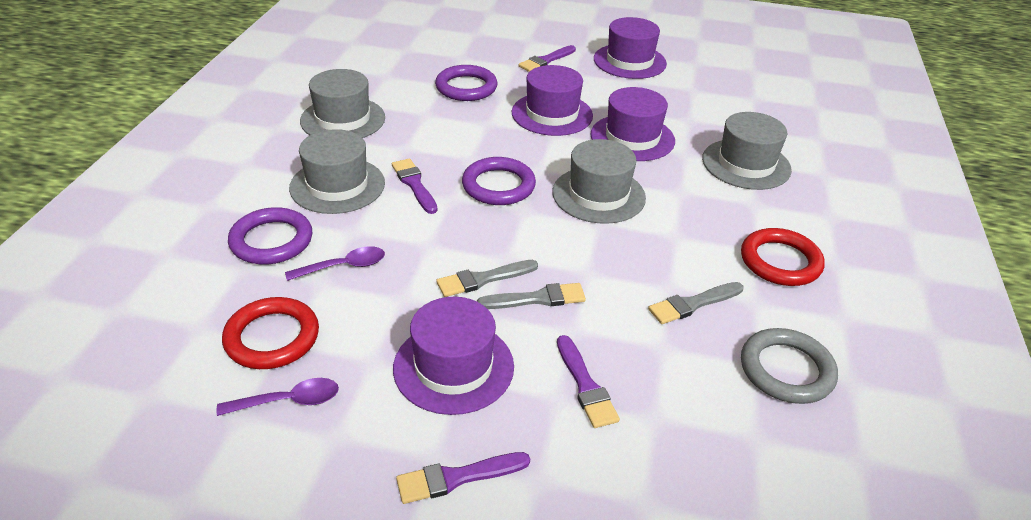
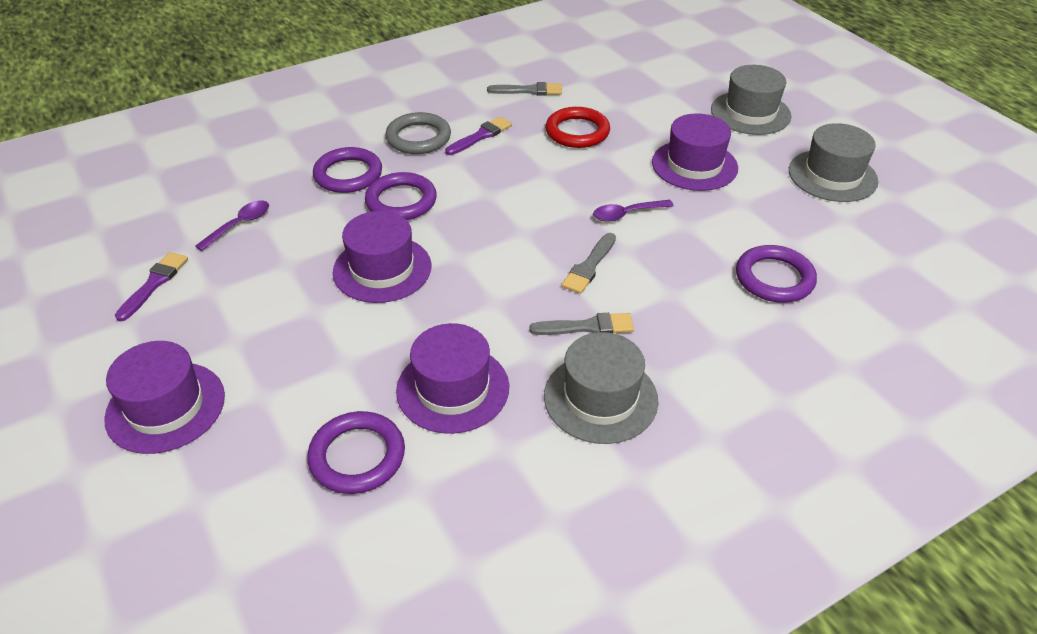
grey hat: 4 -> 3
purple brush: 4 -> 2
purple ring: 3 -> 4
red ring: 2 -> 1

